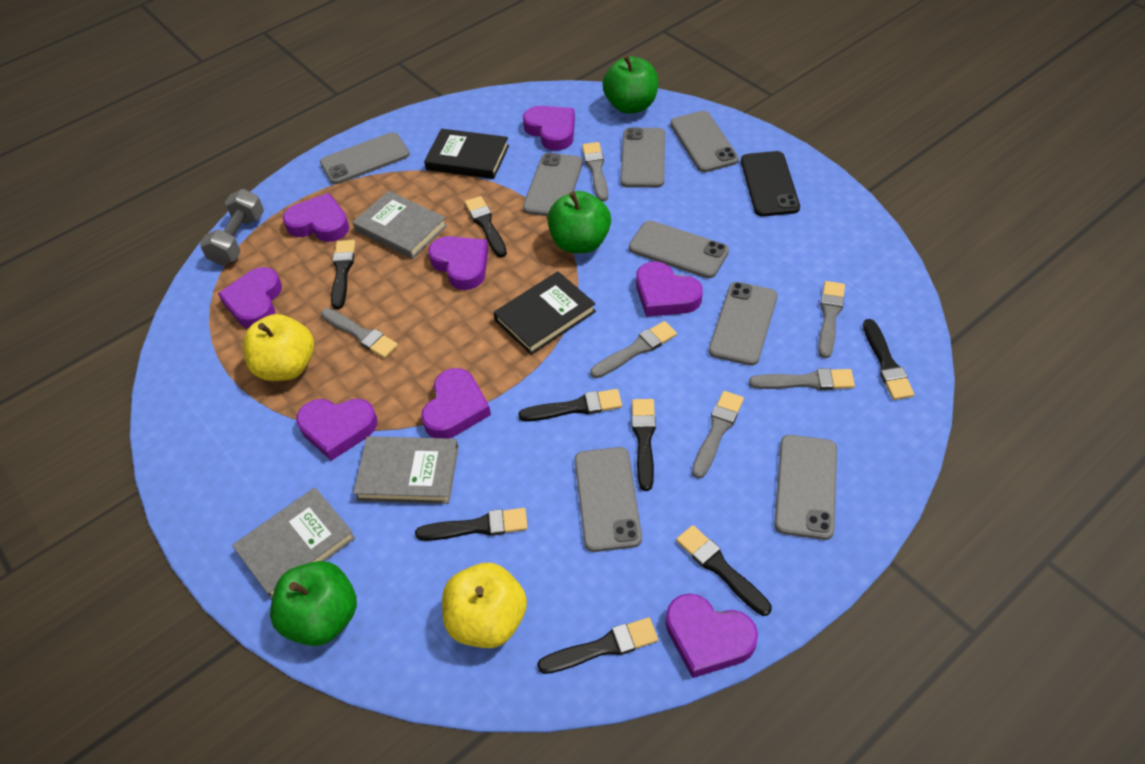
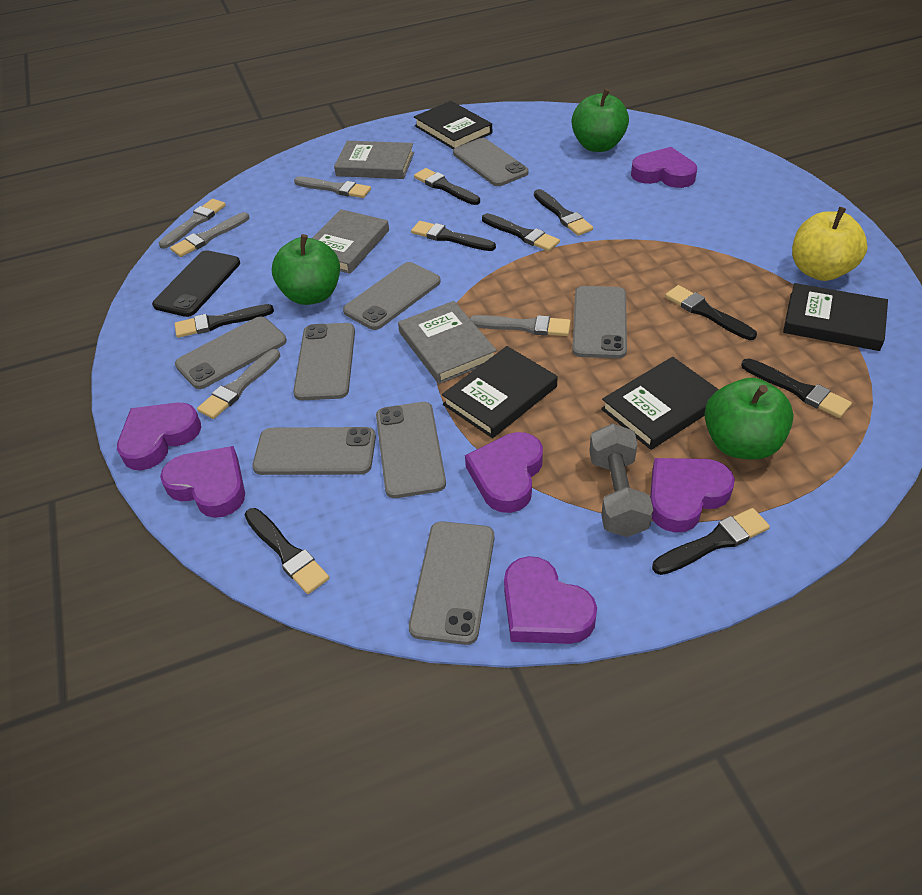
black book: 2 -> 4
black brush: 8 -> 9
grey brush: 6 -> 5
purple heart: 8 -> 6
yellow apple: 2 -> 1

